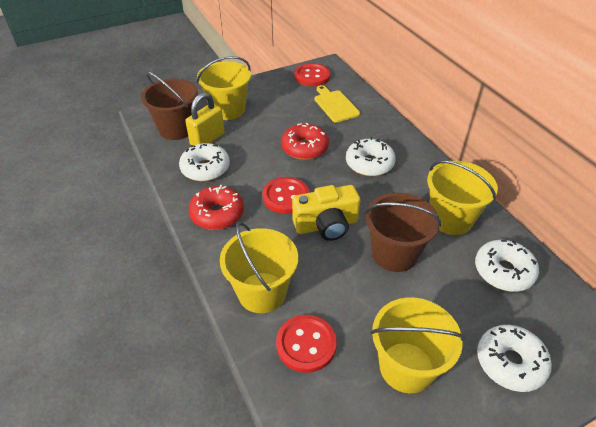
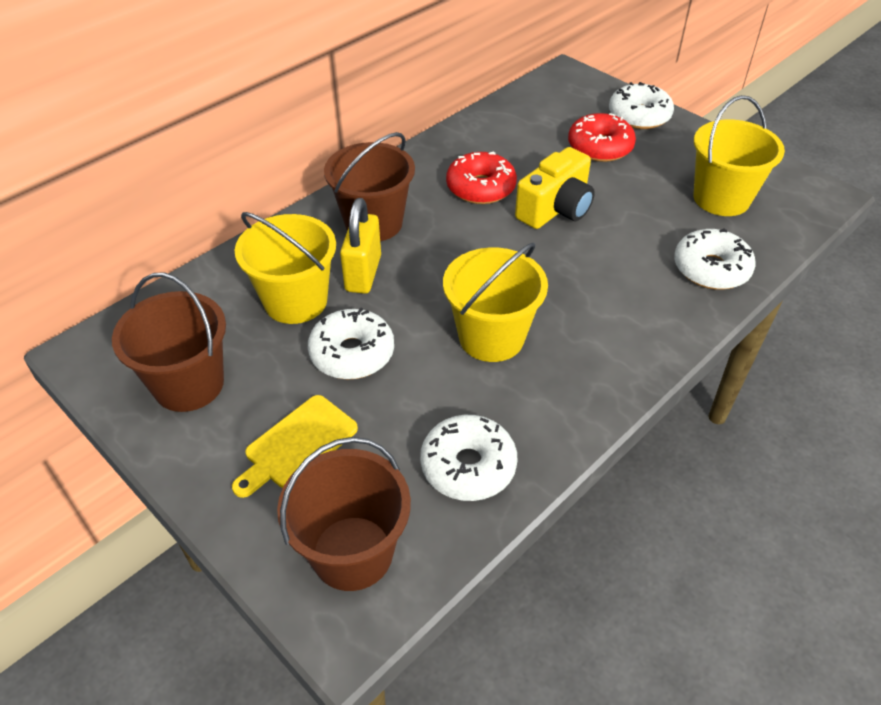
brown bucket: 2 -> 3
red button: 3 -> 0
yellow bucket: 4 -> 3

